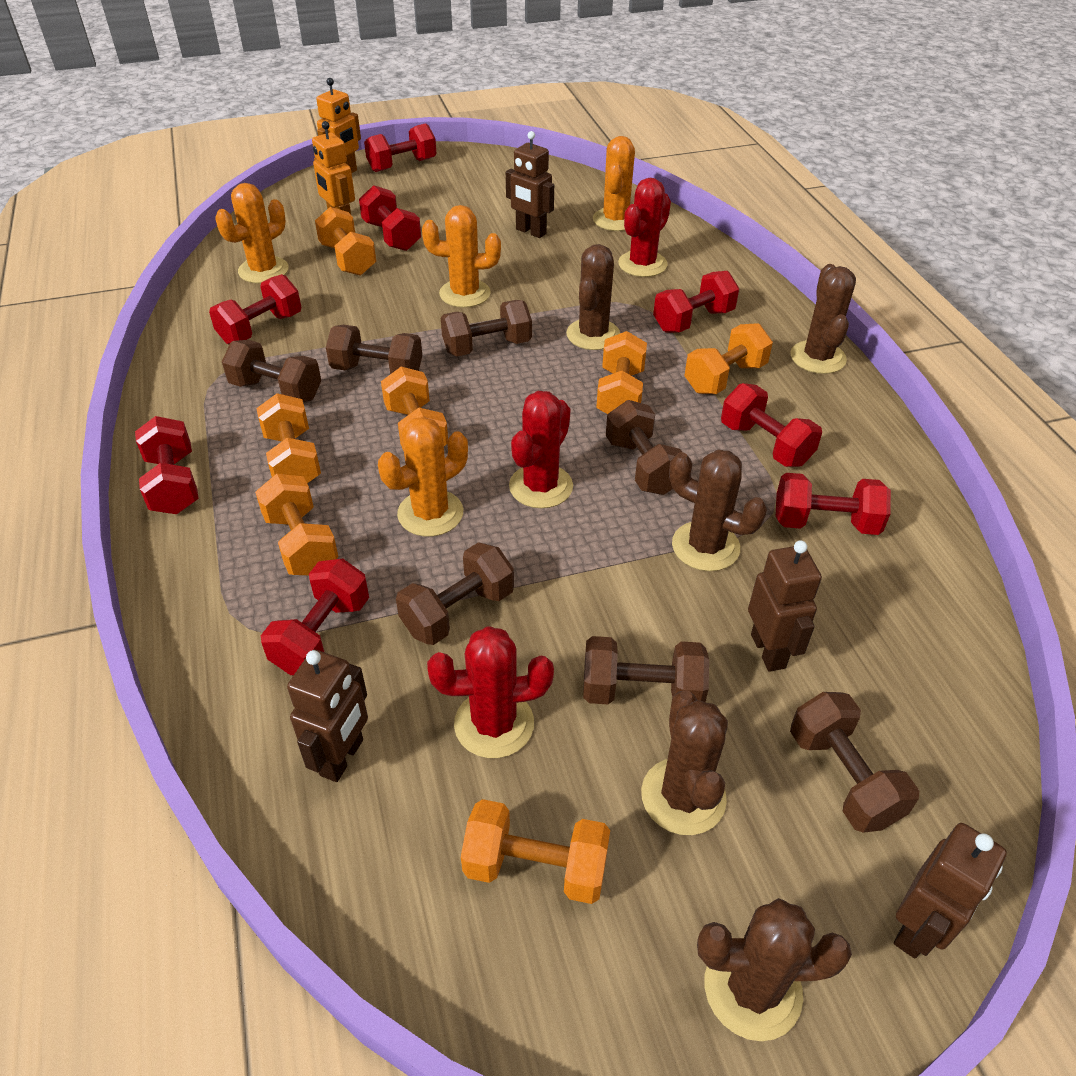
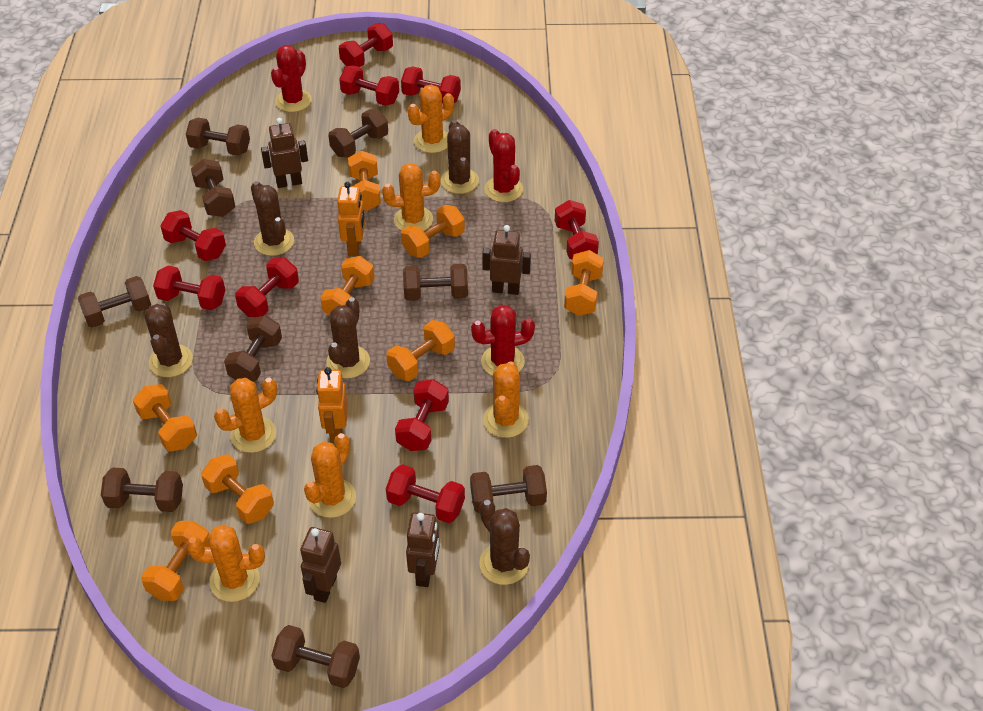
brown dumbbell: 7 -> 9
orange cactus: 4 -> 6
orange dumbbell: 7 -> 8
red dumbbell: 8 -> 9

